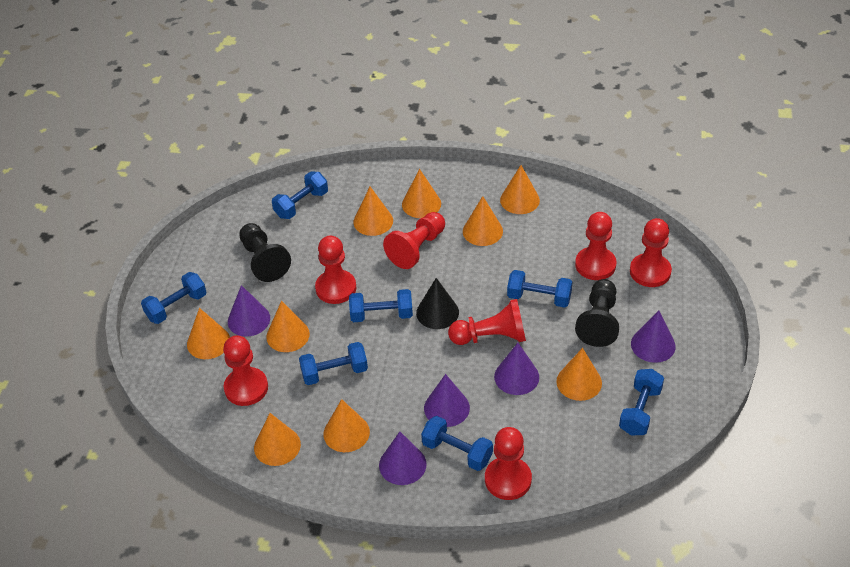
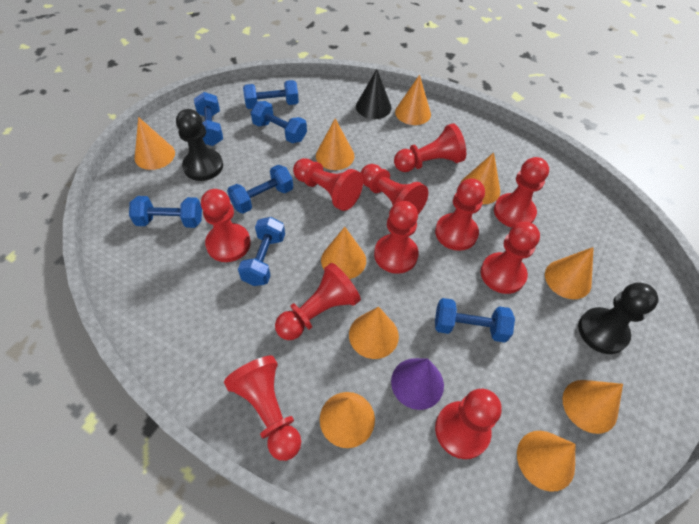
orange cone: 9 -> 10
purple cone: 5 -> 1
red pawn: 7 -> 11

